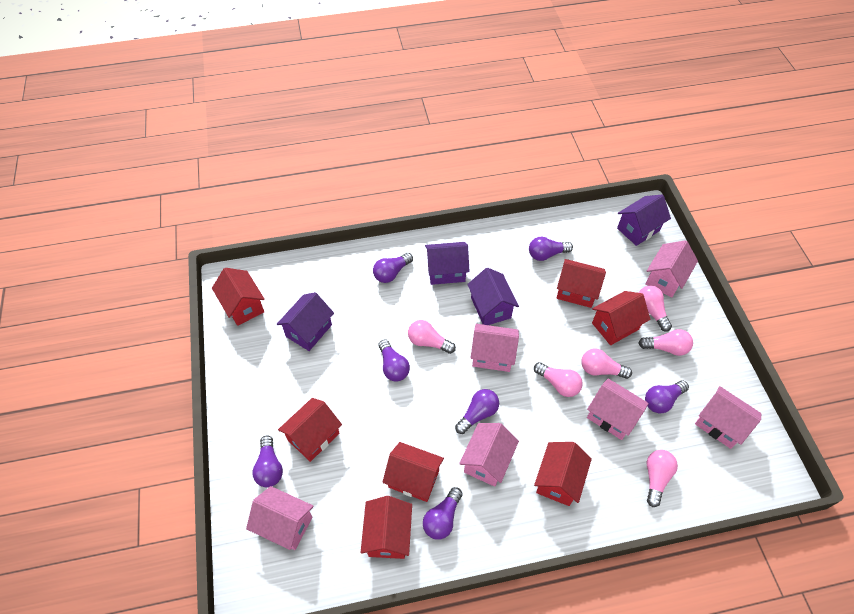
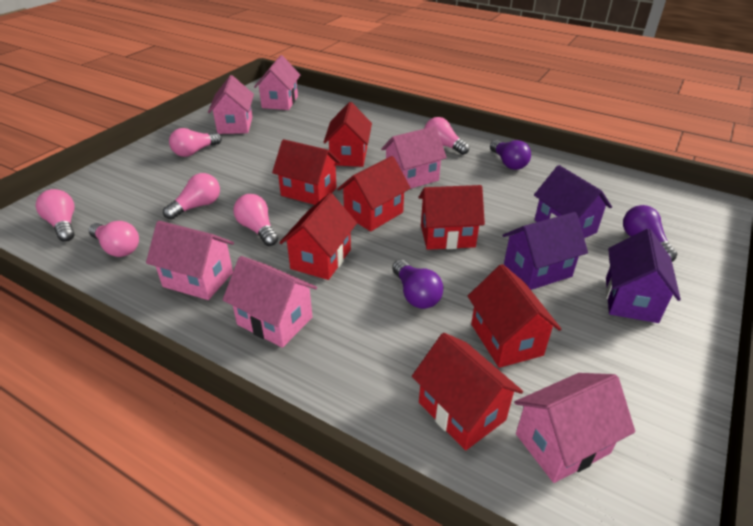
purple house: 4 -> 3
purple light bulb: 7 -> 3

